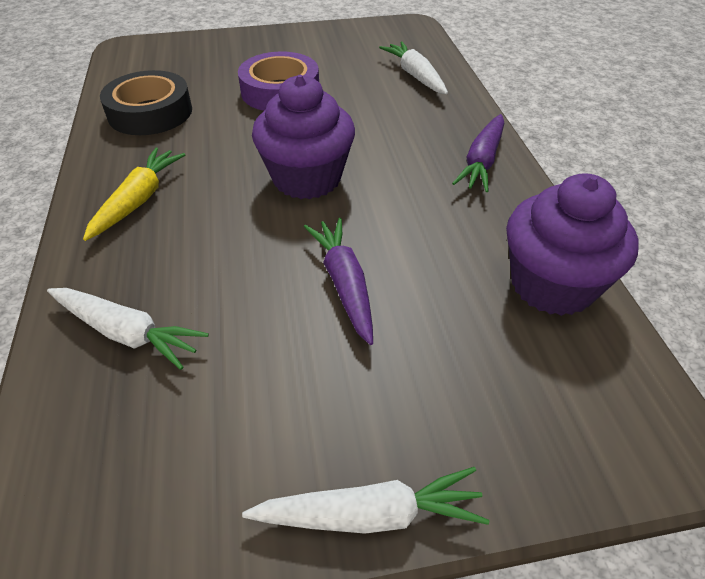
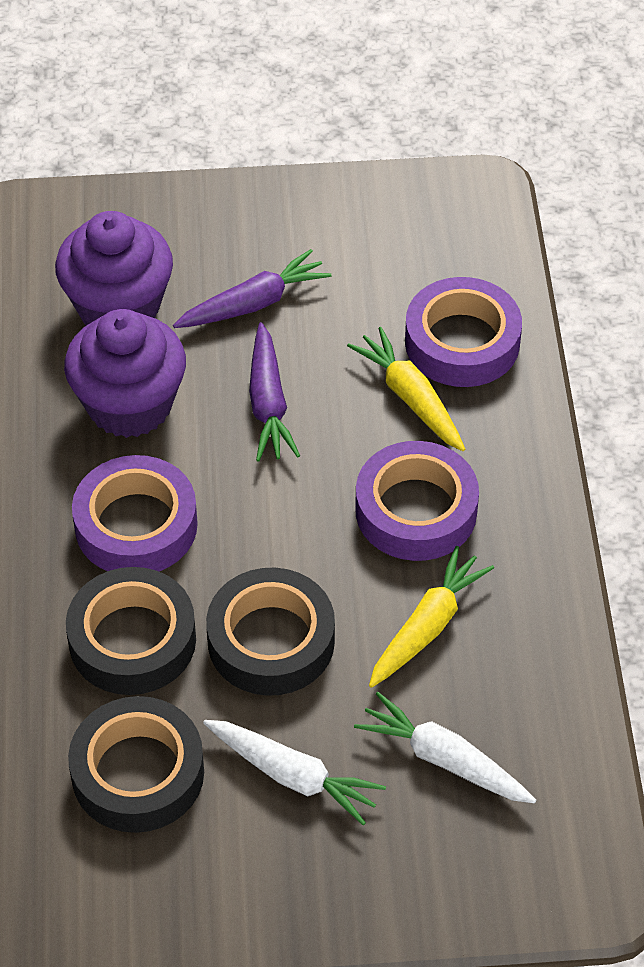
black tape: 1 -> 3
purple tape: 1 -> 3
white carrot: 3 -> 2
yellow carrot: 1 -> 2

